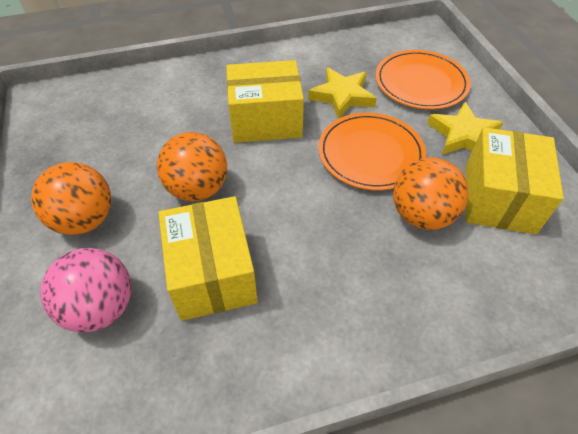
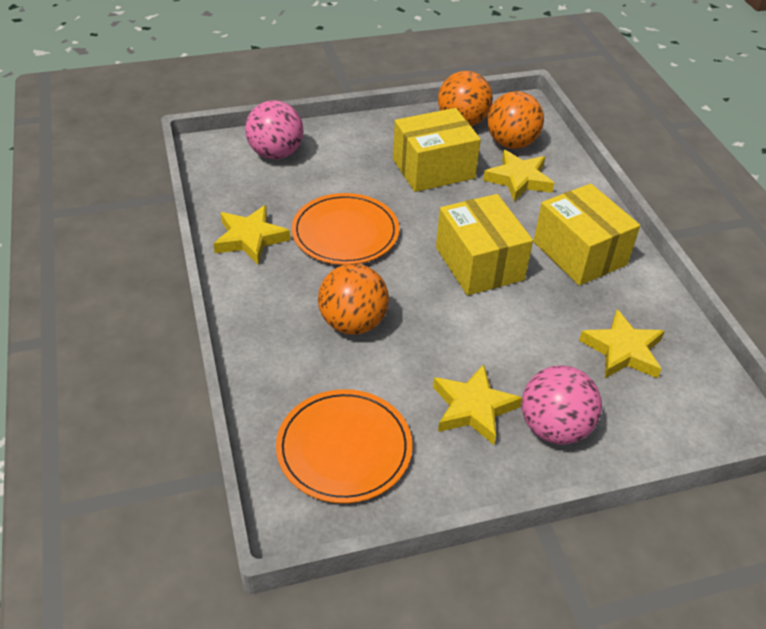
pink ball: 1 -> 2
yellow star: 2 -> 4

